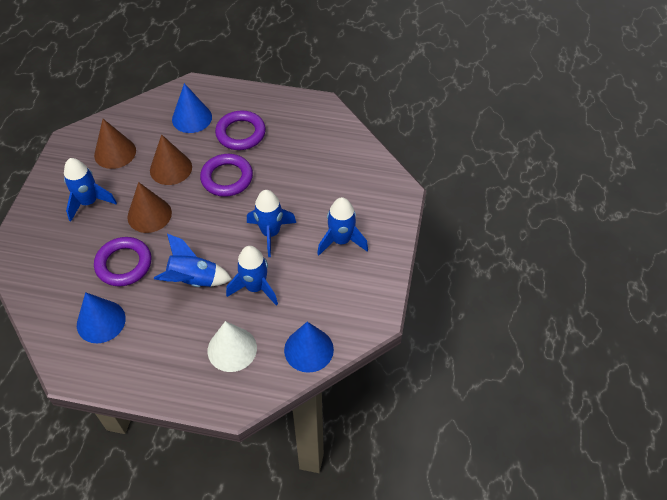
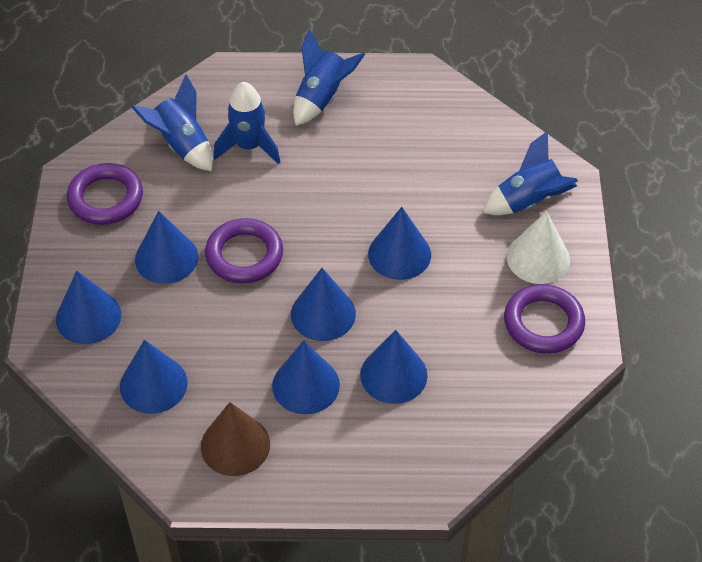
blue cone: 3 -> 7
blue rocket: 5 -> 4
brown cone: 3 -> 1

